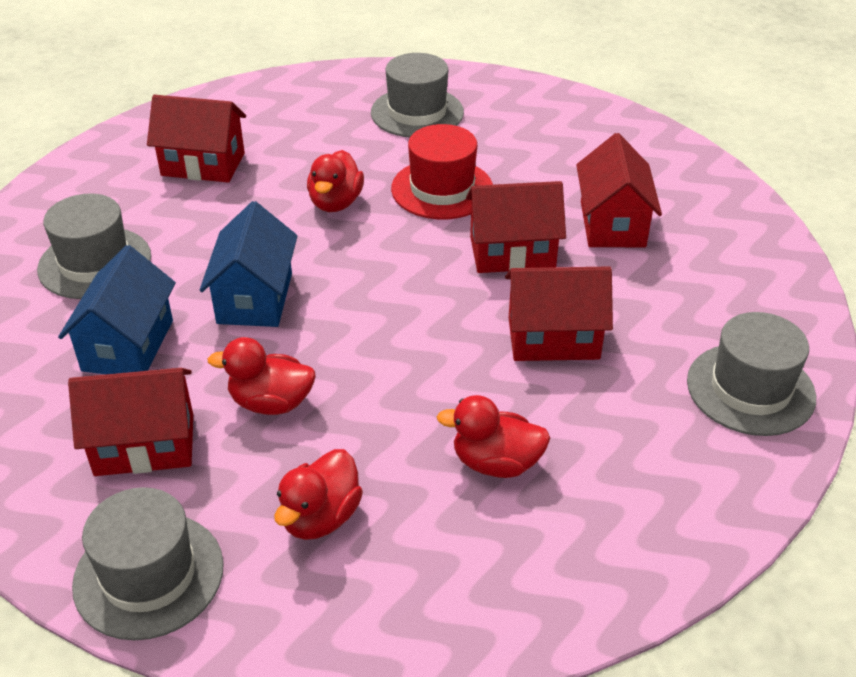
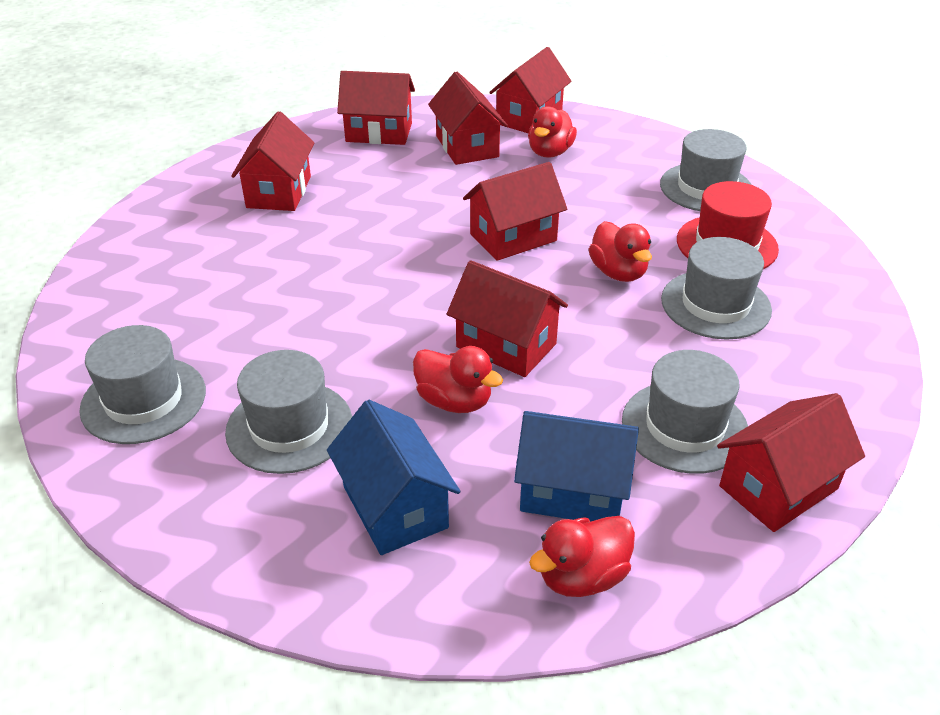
grey hat: 4 -> 5
red house: 5 -> 7

